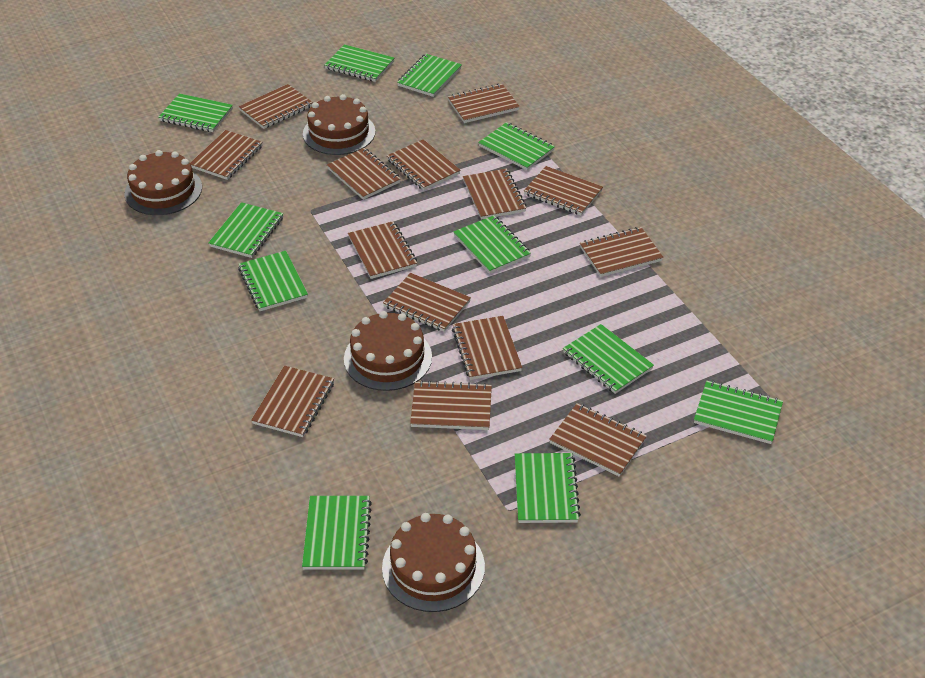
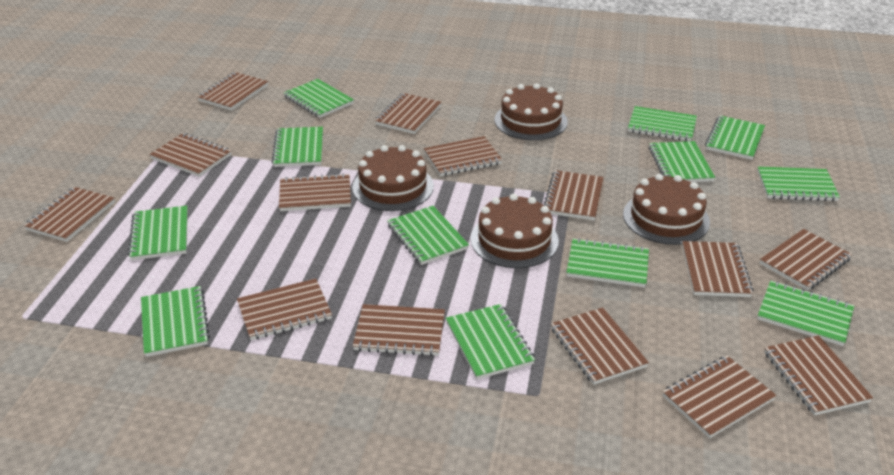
green notebook: 11 -> 12

